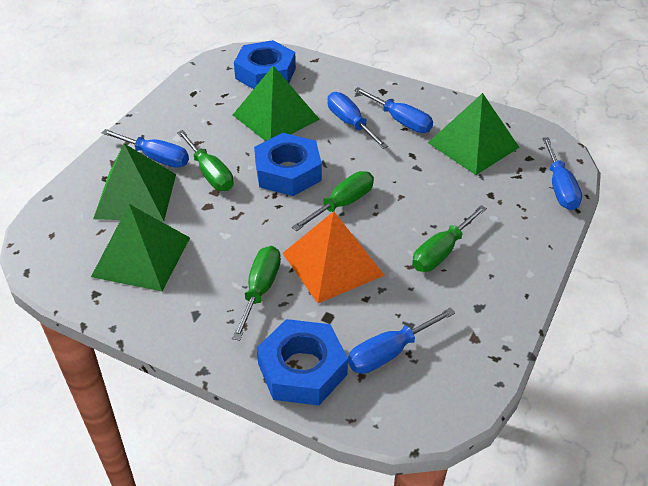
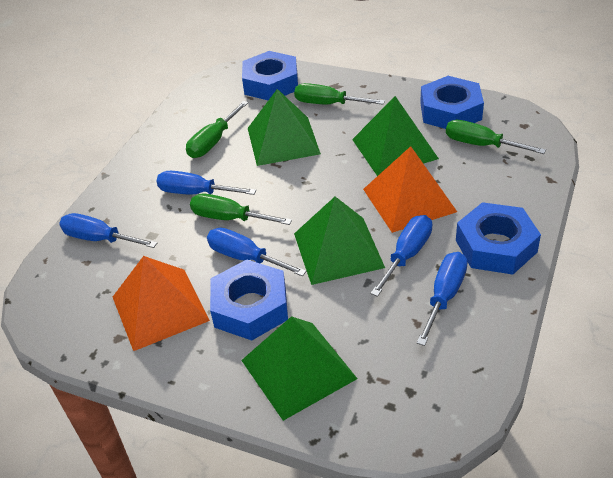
blue nut: 3 -> 4
orange pyramid: 1 -> 2

